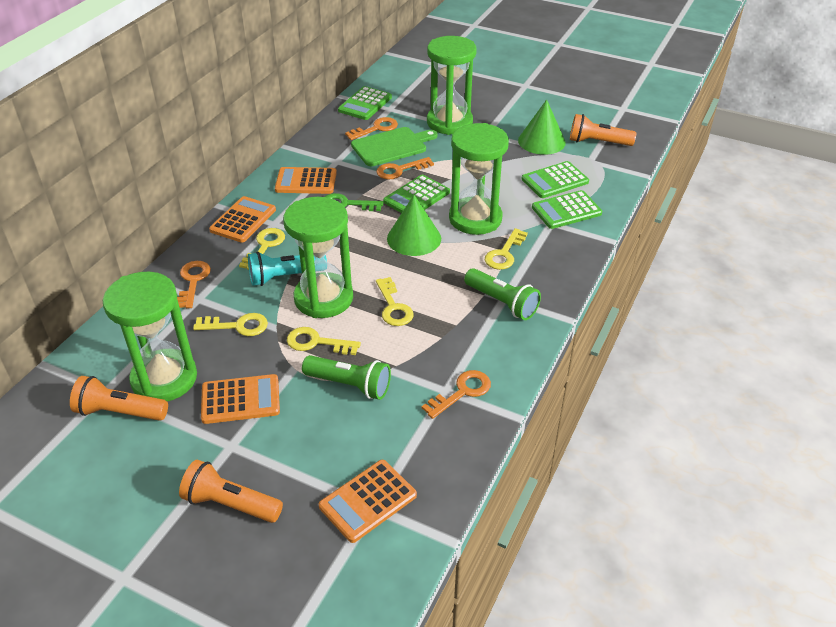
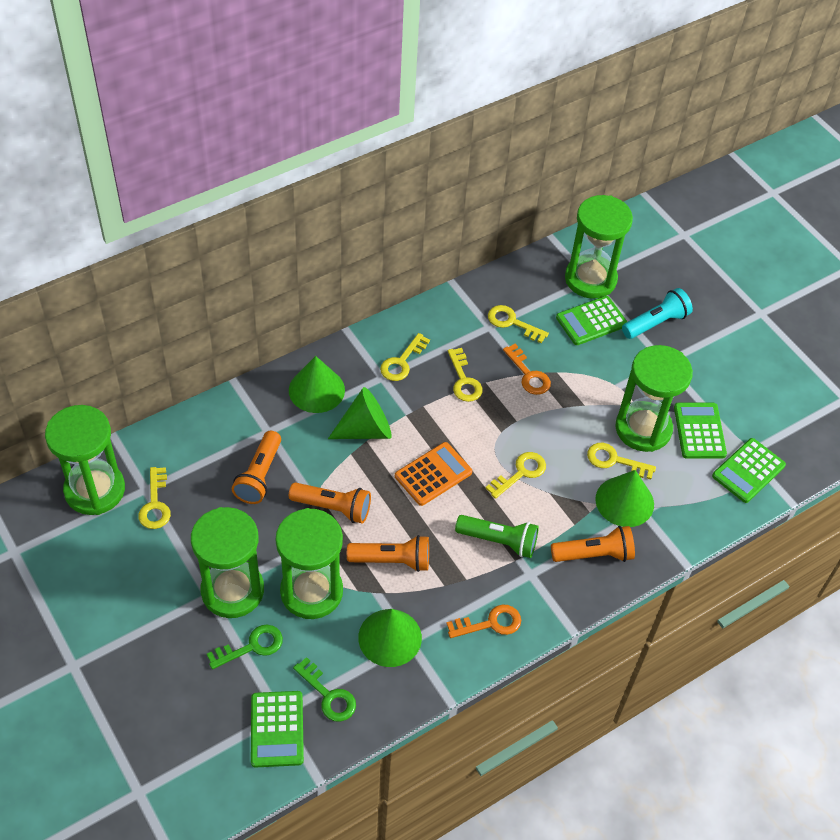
green cone: 2 -> 4
green cutting board: 1 -> 0
green flashlight: 2 -> 1
green hourglass: 4 -> 5
green key: 1 -> 2
orange calculator: 4 -> 1
orange flashlight: 3 -> 4
orange key: 4 -> 2
yellow key: 5 -> 6

